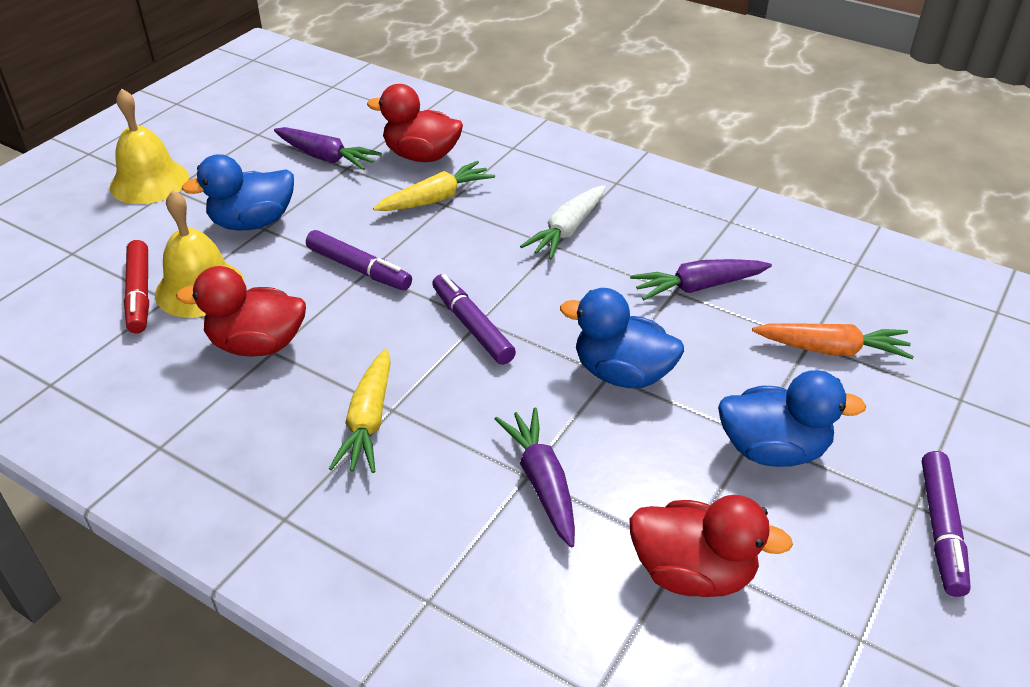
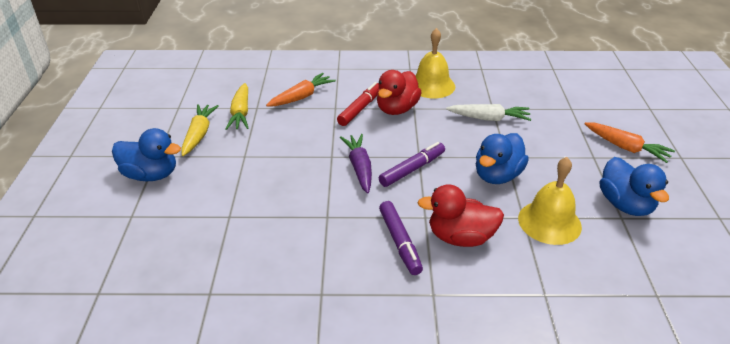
orange carrot: 1 -> 2
purple carrot: 3 -> 1
purple marker: 3 -> 2
red duck: 3 -> 2

